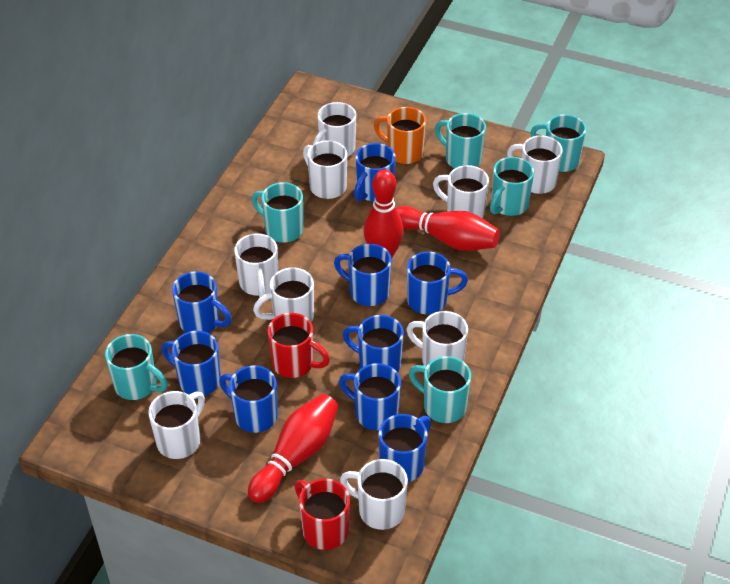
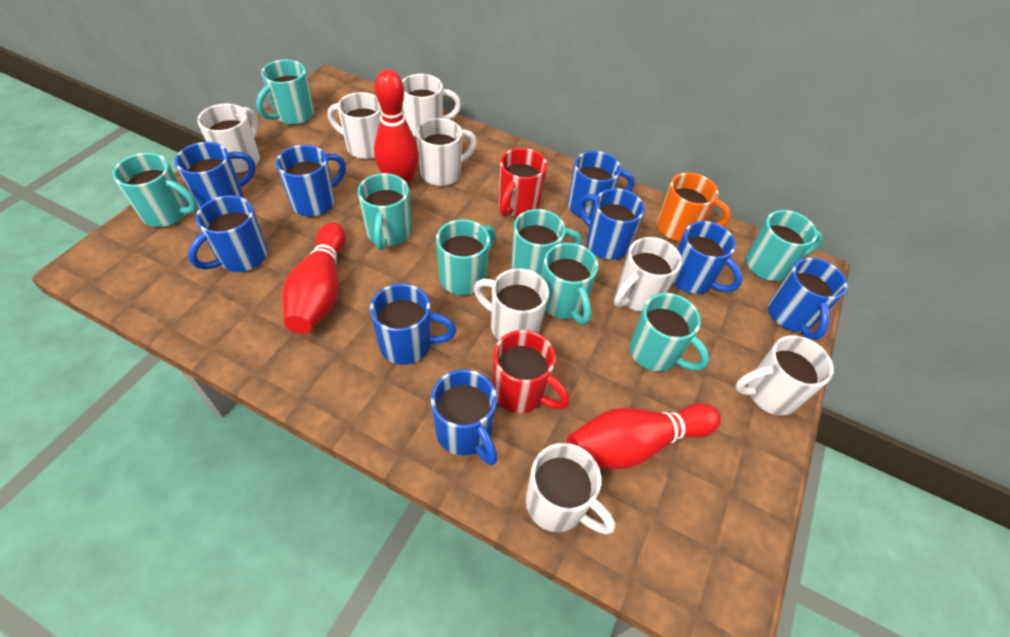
turquoise mug: 6 -> 8
white mug: 9 -> 8

